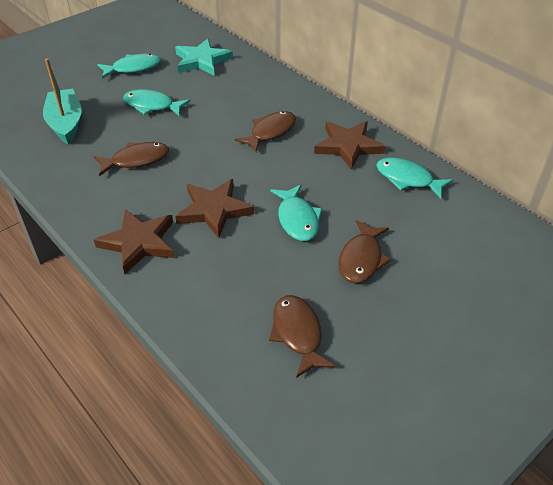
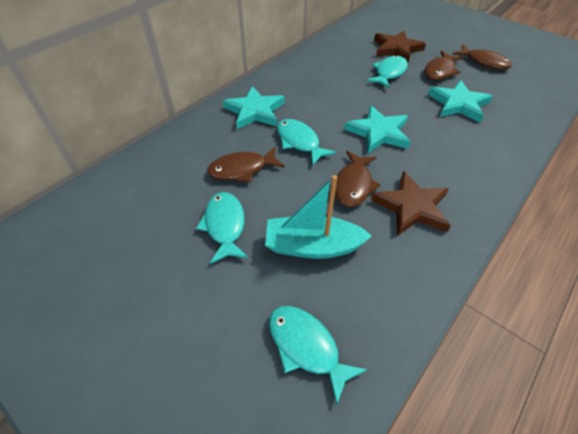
brown star: 3 -> 2
turquoise star: 1 -> 3

